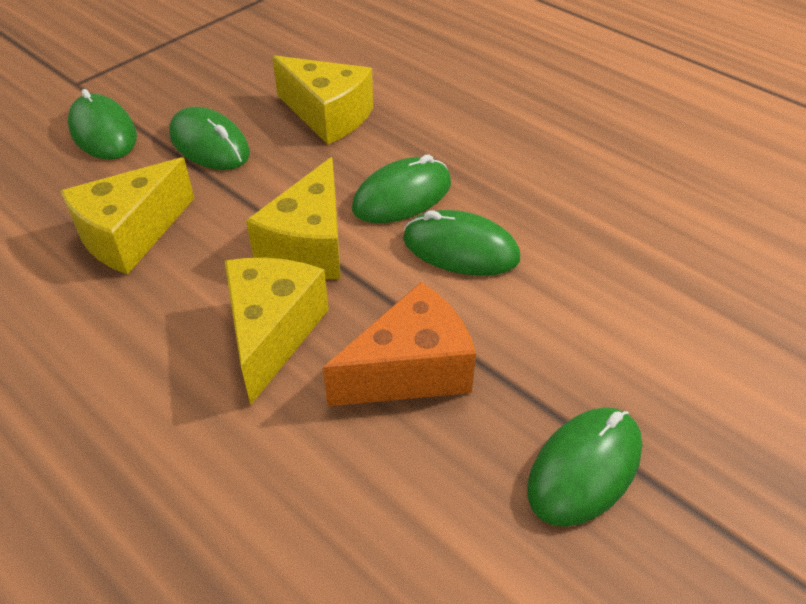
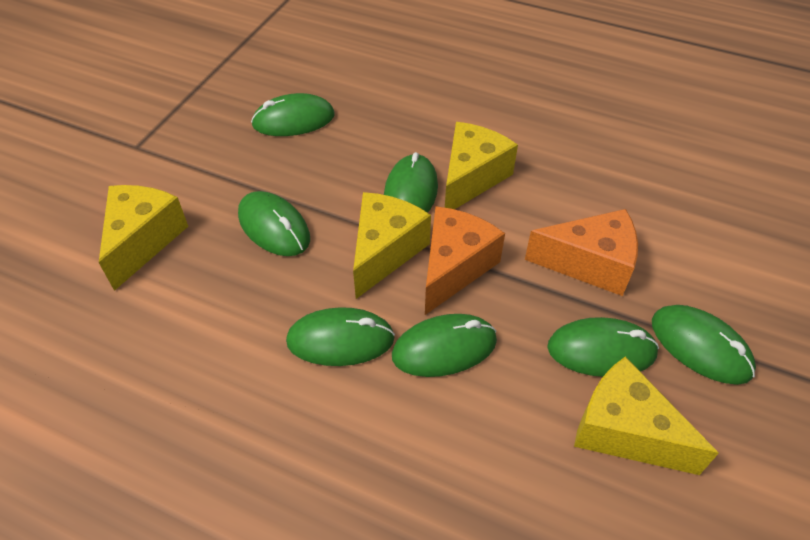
green mouse: 5 -> 7
orange cheese: 1 -> 2

